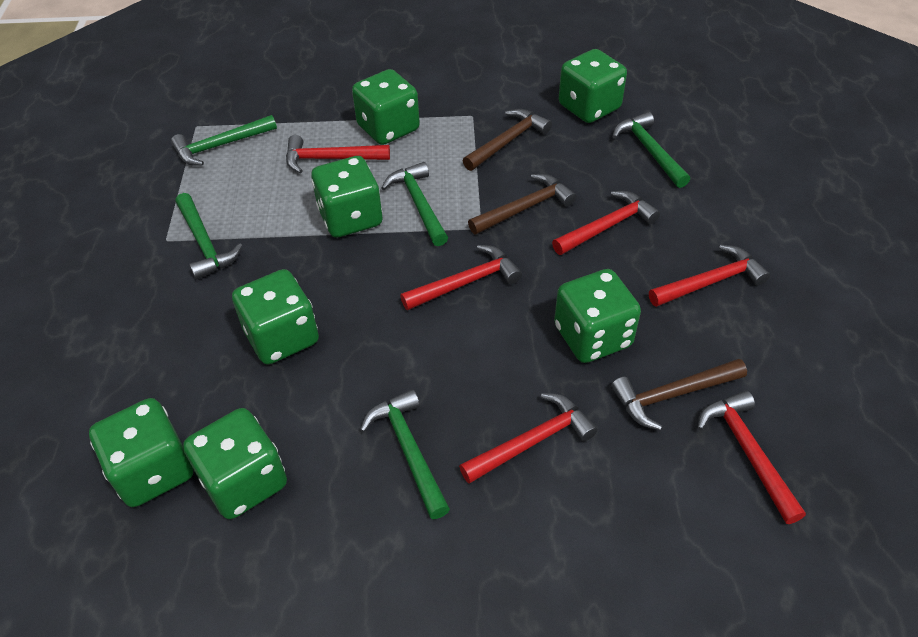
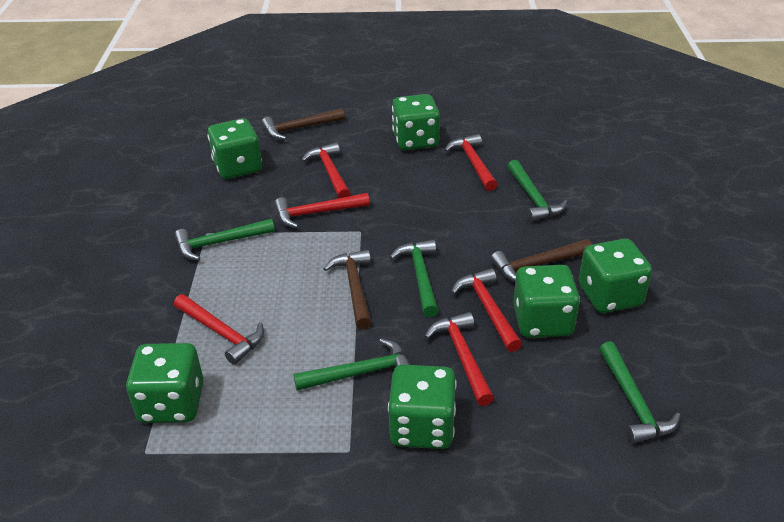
green dice: 7 -> 6

